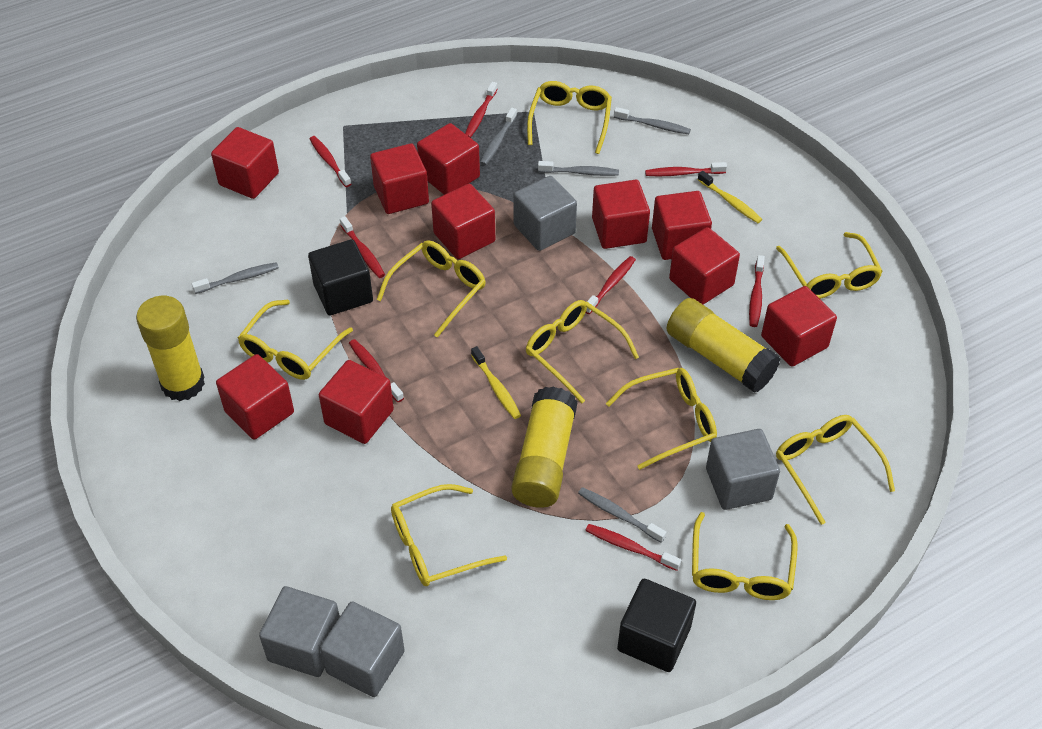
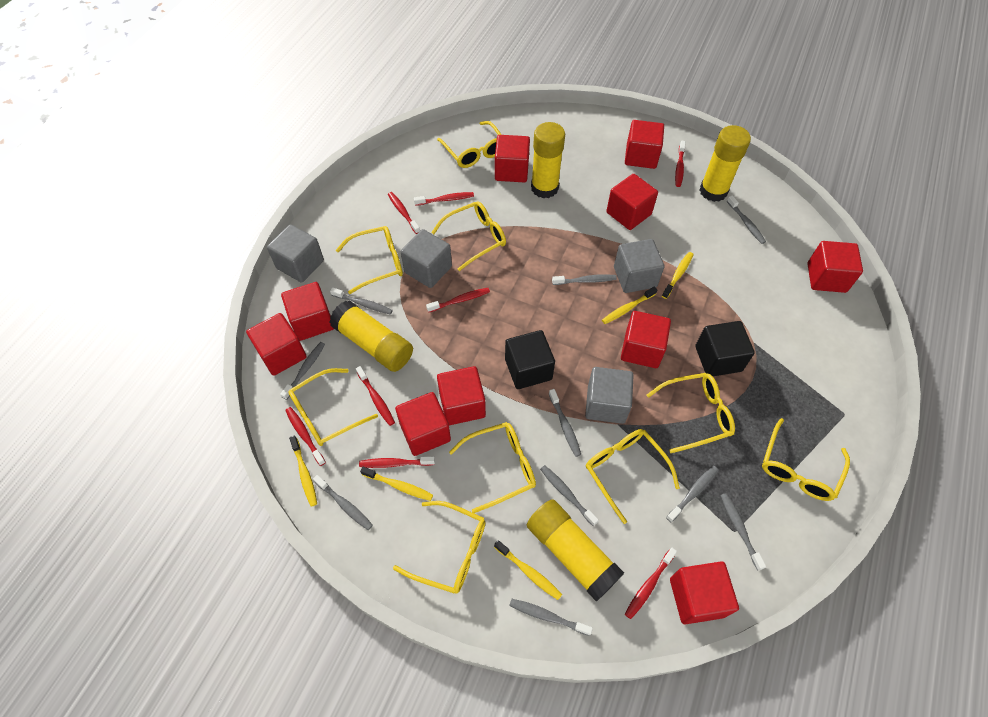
grey toothbrush: 5 -> 10
yellow glue stick: 3 -> 4
yellow toothbrush: 2 -> 5

